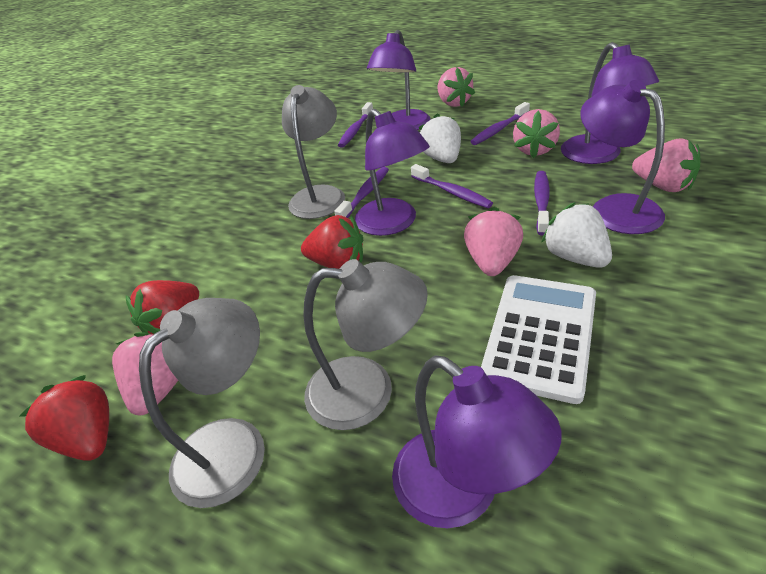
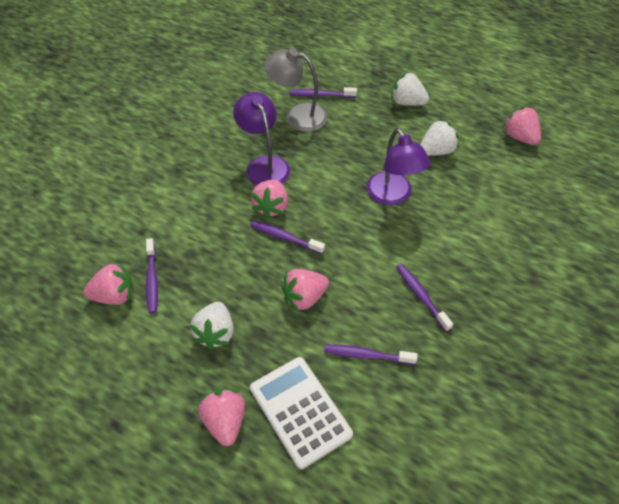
grey lamp: 3 -> 1
purple lamp: 5 -> 2
red strawberry: 3 -> 0
white strawberry: 2 -> 3

